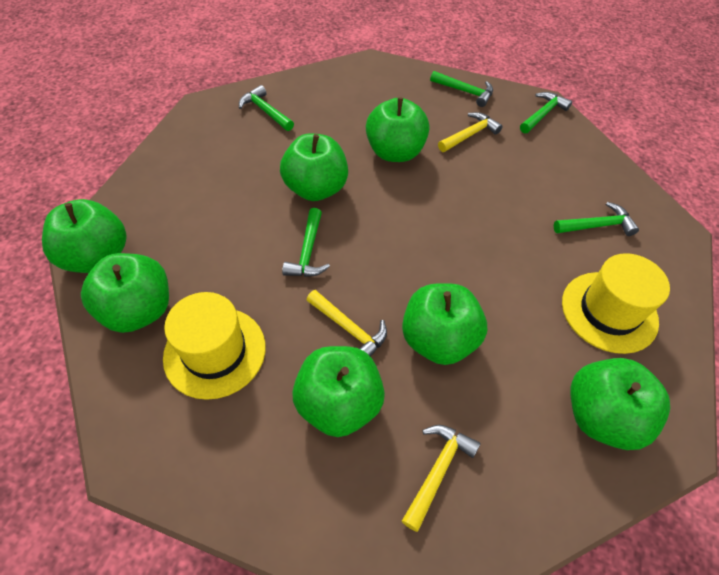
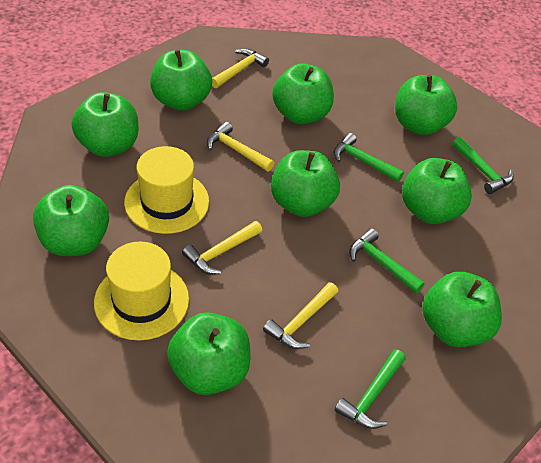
green apple: 7 -> 9
green hammer: 5 -> 4
yellow hammer: 3 -> 4

